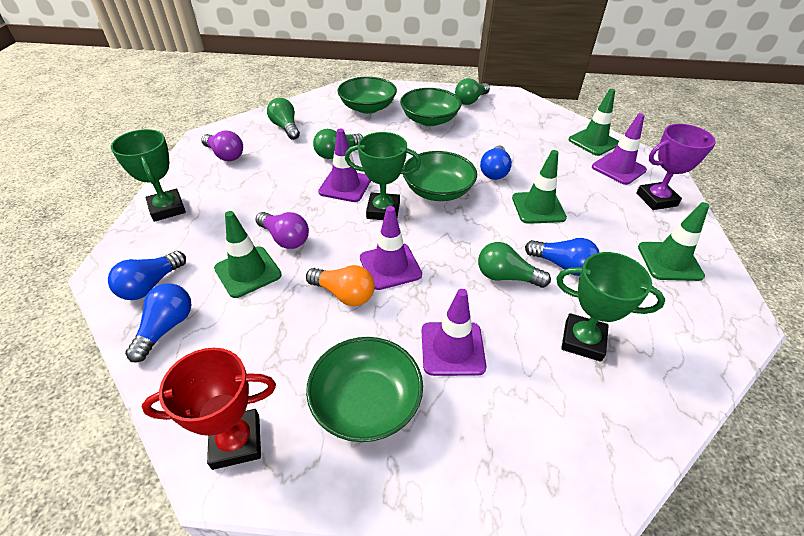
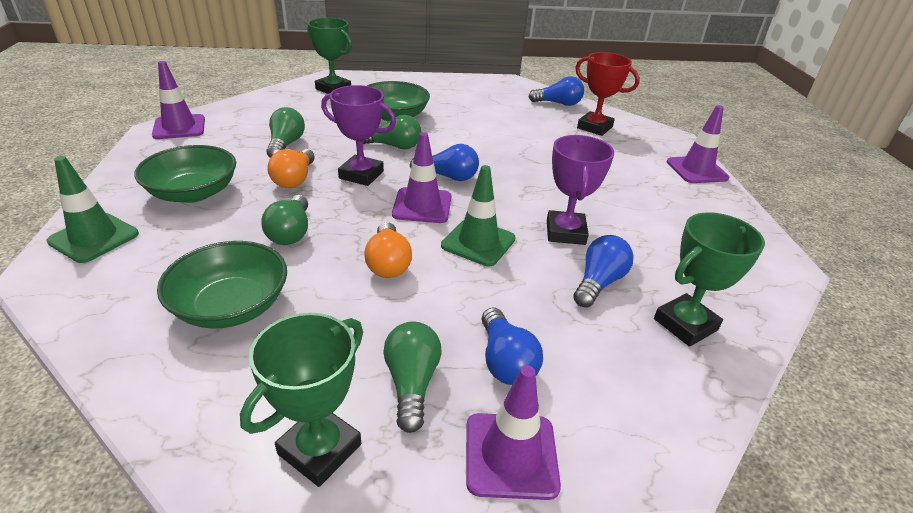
green bowl: 4 -> 3
green traffic cone: 4 -> 2
orange light bulb: 1 -> 2
purple light bulb: 2 -> 0
purple trophy: 1 -> 2

